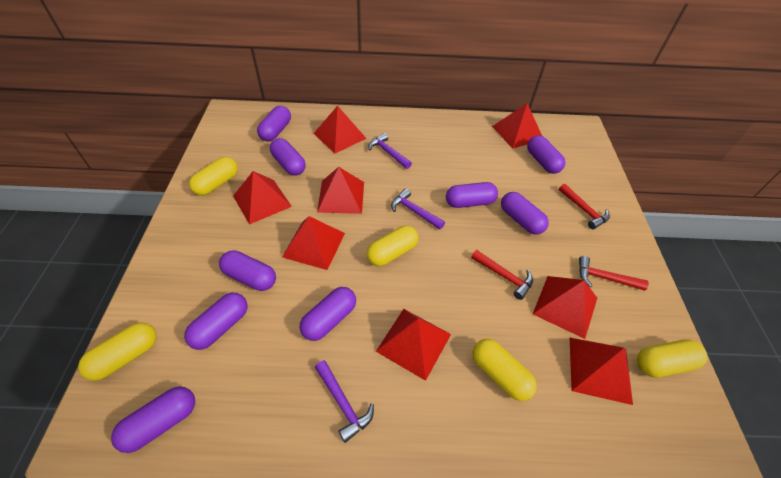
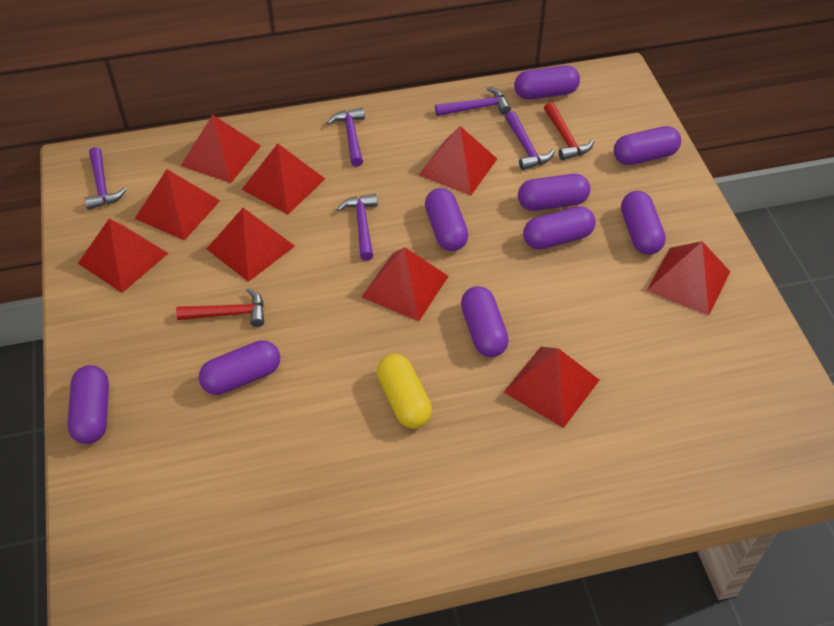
purple hammer: 3 -> 5
red hammer: 3 -> 2
red pyramid: 8 -> 9
yellow capsule: 5 -> 1

